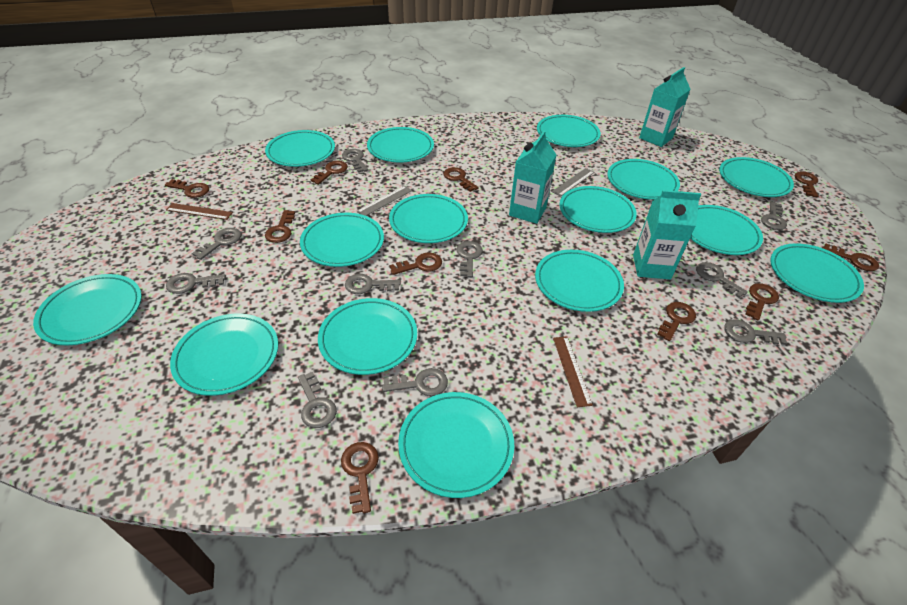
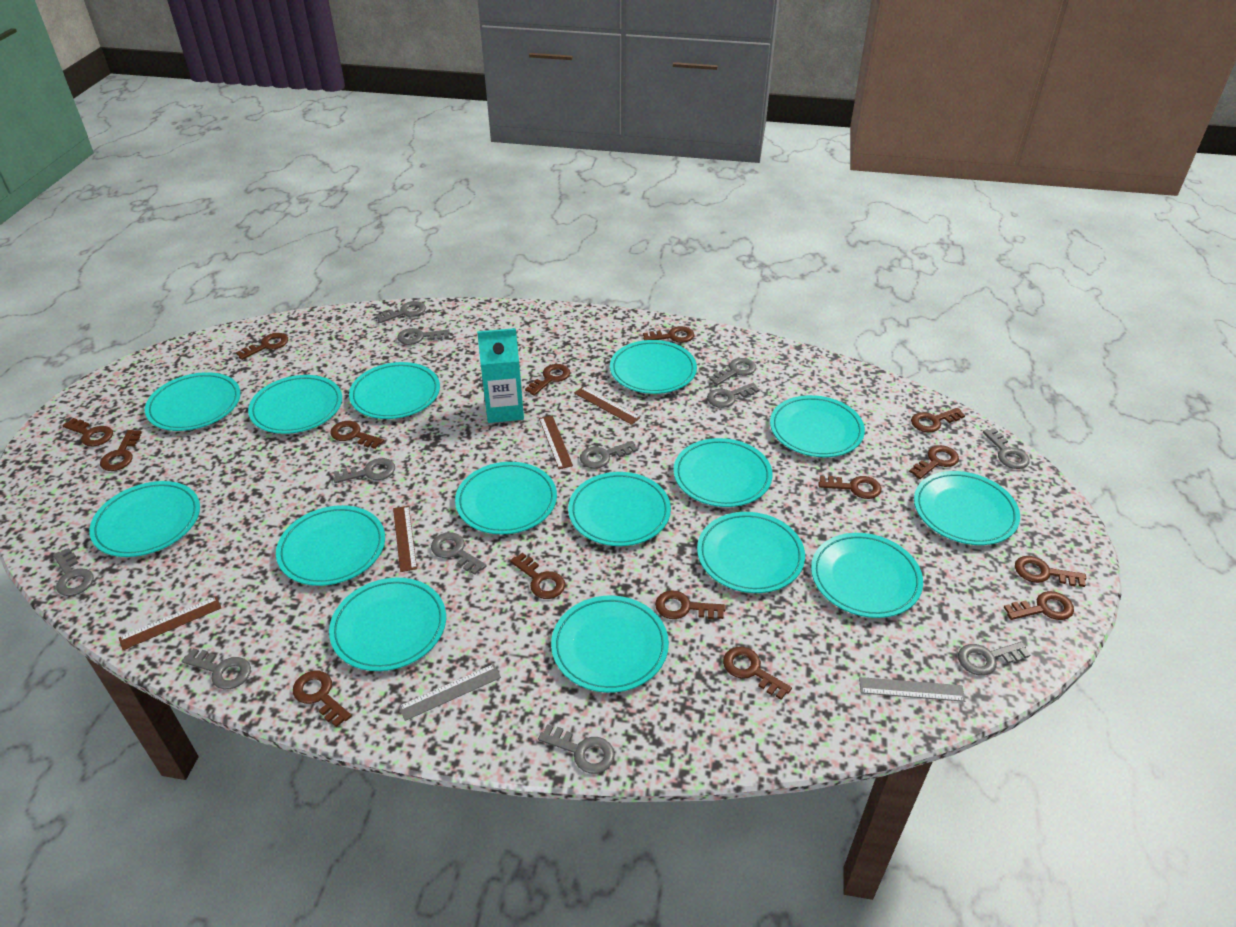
brown key: 10 -> 15
brown ruler: 2 -> 4
grey key: 10 -> 12
turquoise carton: 3 -> 1

